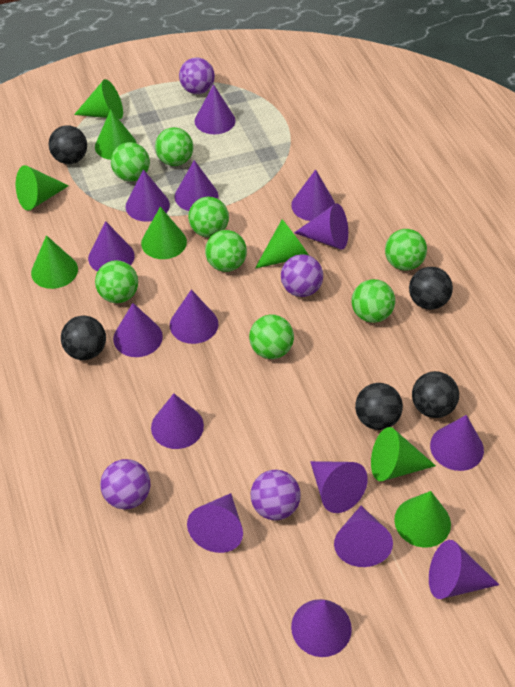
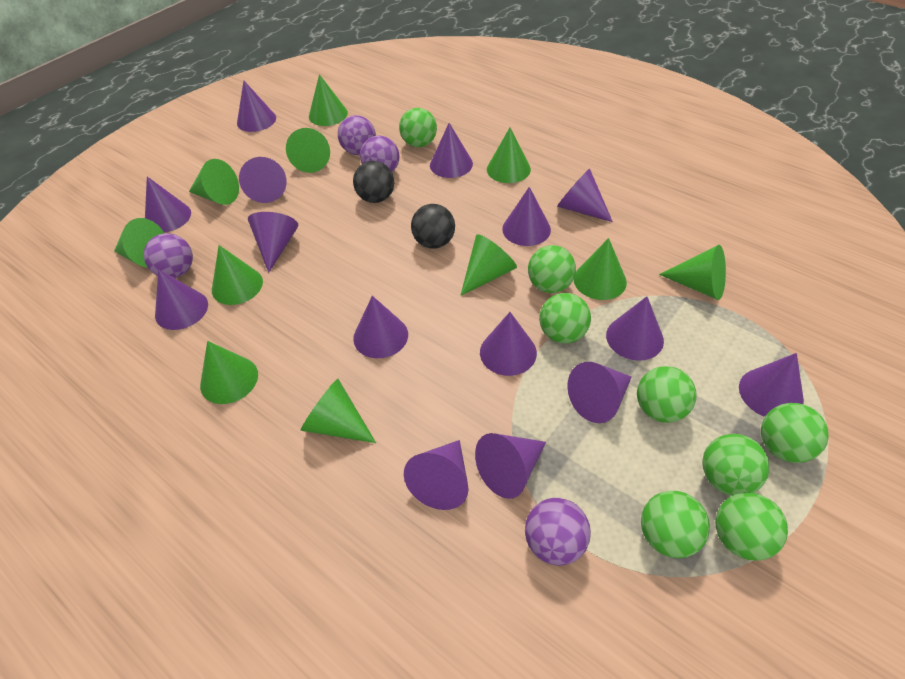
black ball: 5 -> 2
green cone: 8 -> 11

